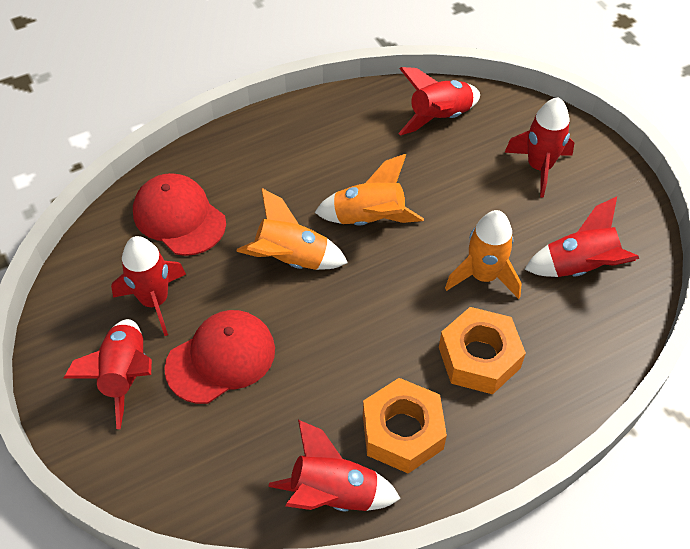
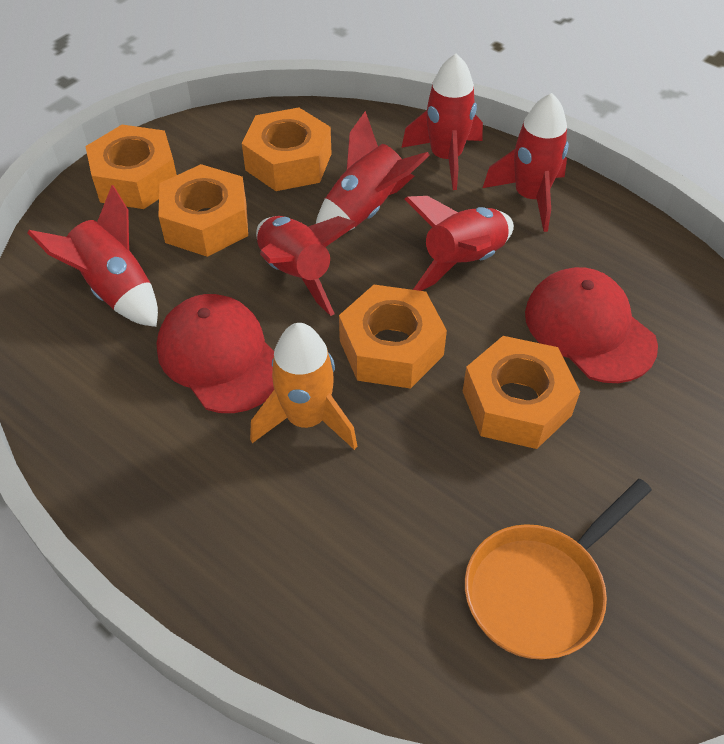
orange nut: 2 -> 5
orange pan: 0 -> 1
orange rocket: 3 -> 1

